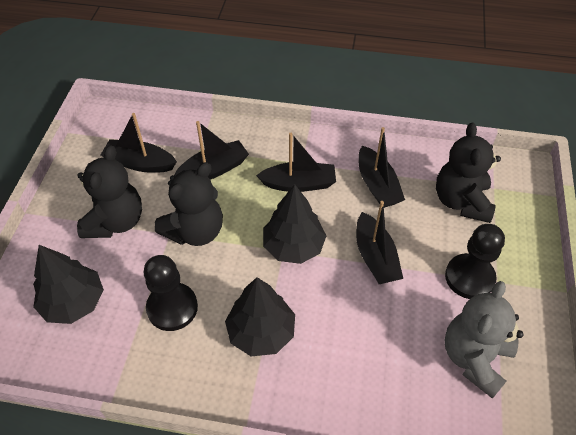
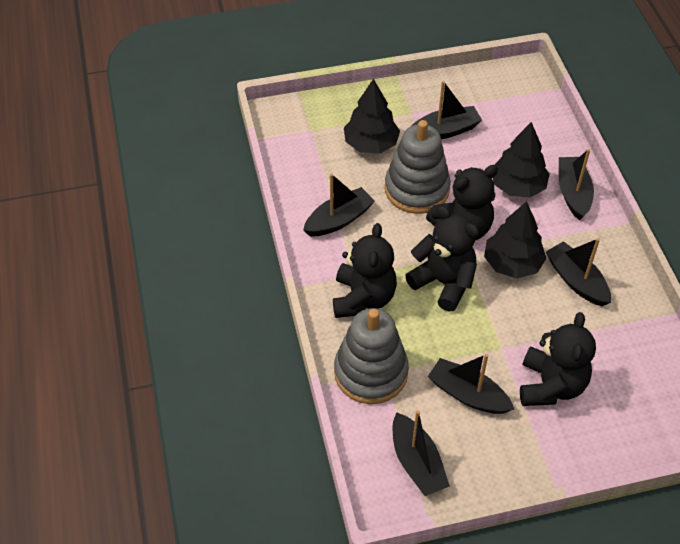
black boat: 5 -> 6
black pawn: 2 -> 0
black teddy bear: 3 -> 4
grey stacking toy: 0 -> 2
grey teddy bear: 1 -> 0

